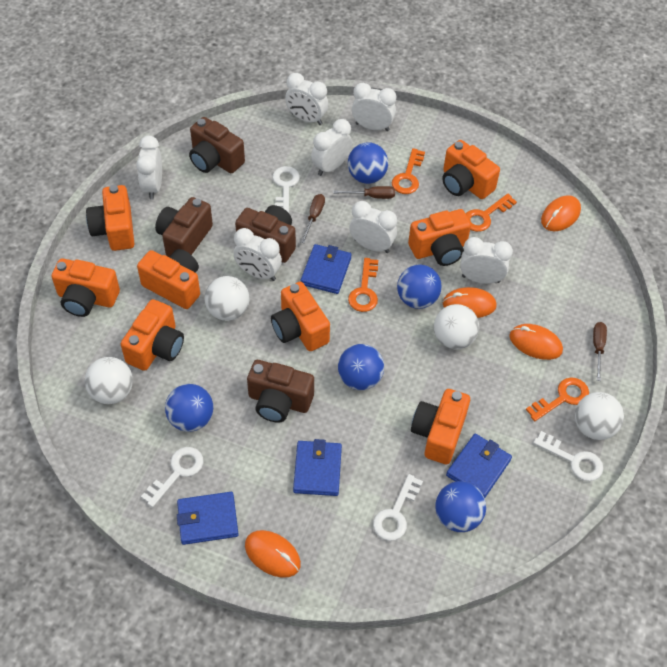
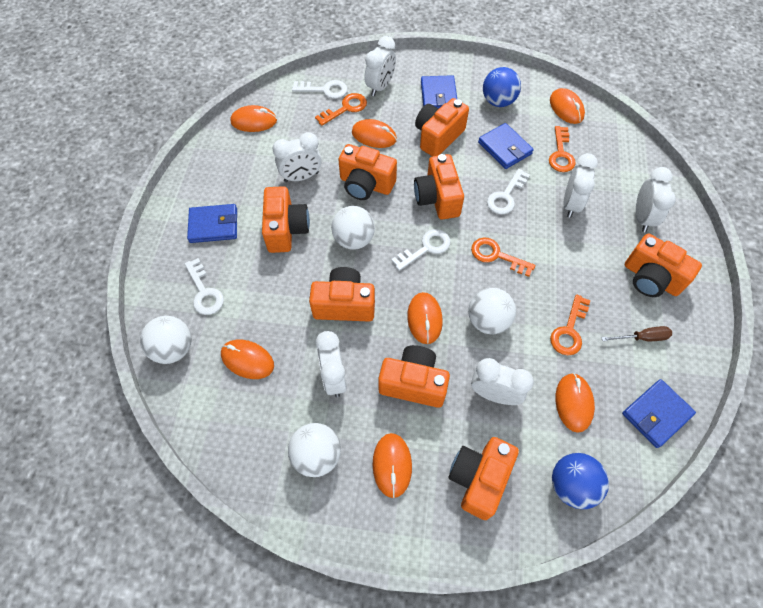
blue ball: 5 -> 2
brown camera: 4 -> 0
brown screwdriver: 3 -> 1
orange mouse: 4 -> 7
white clock: 7 -> 6

